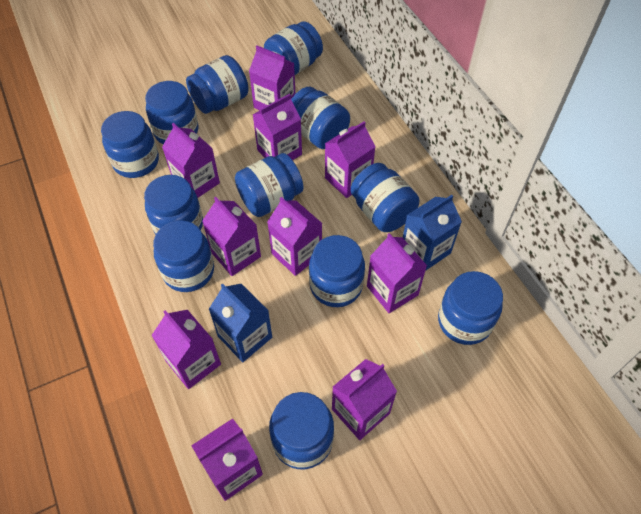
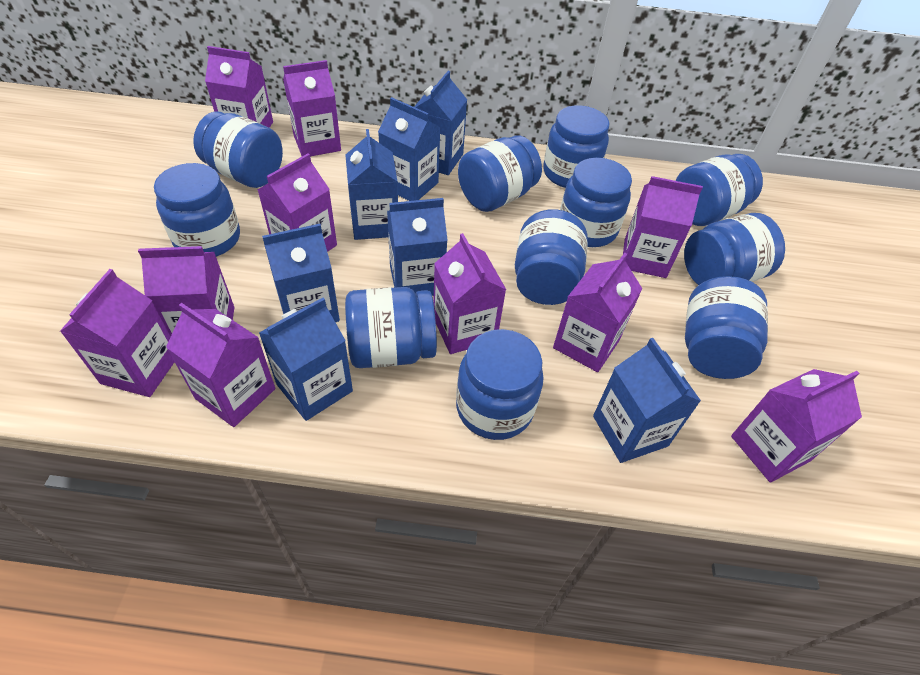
blue carton: 2 -> 7
blue jar: 12 -> 11

